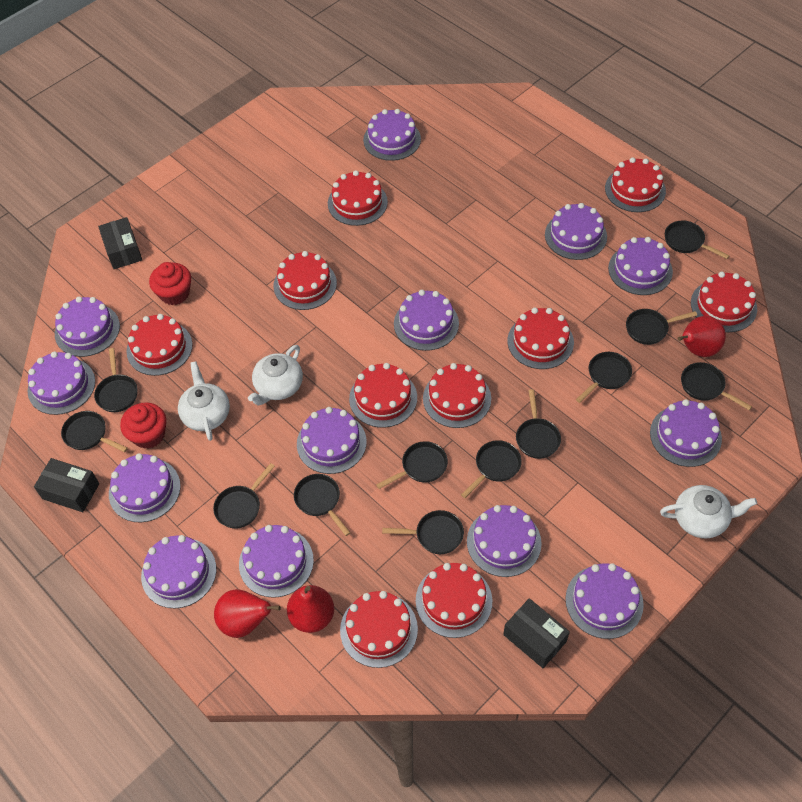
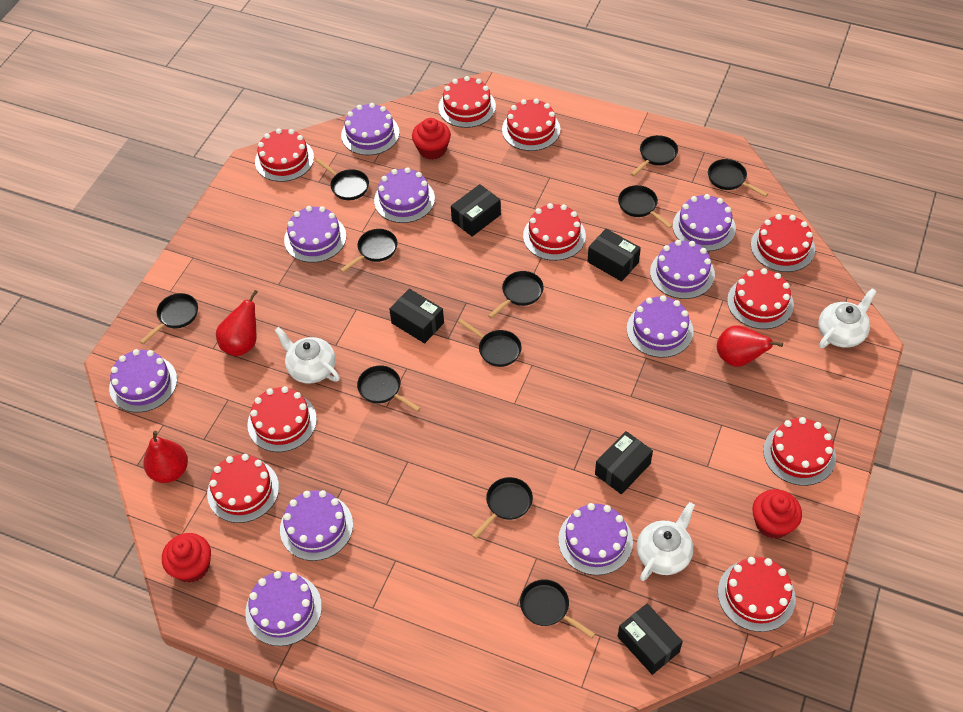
black box: 3 -> 5
black pan: 12 -> 11
purple cake: 13 -> 10
red cupcake: 2 -> 3

